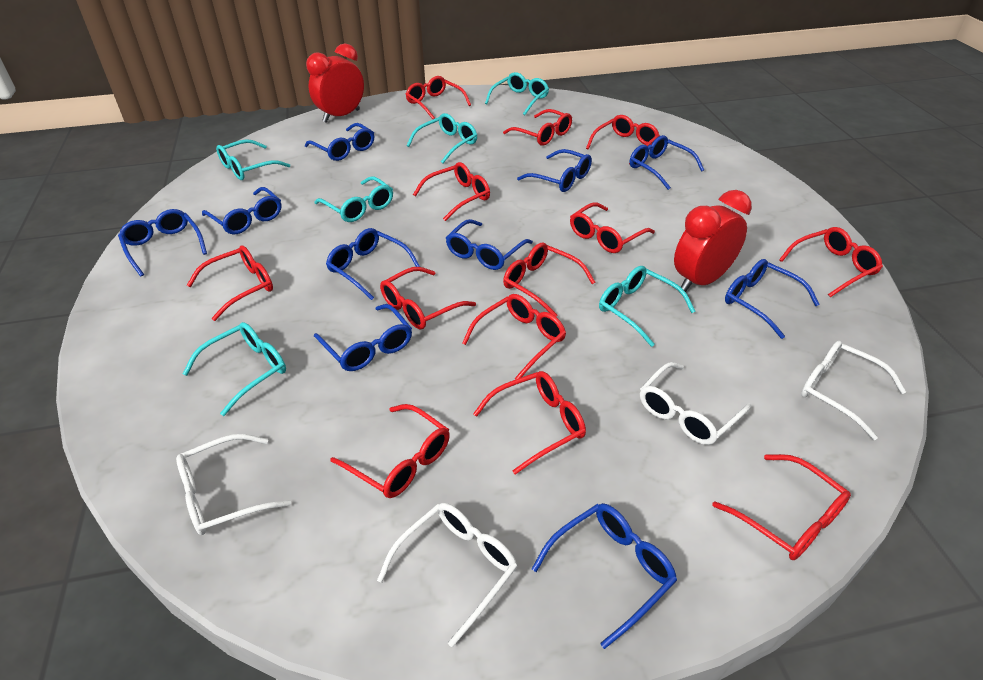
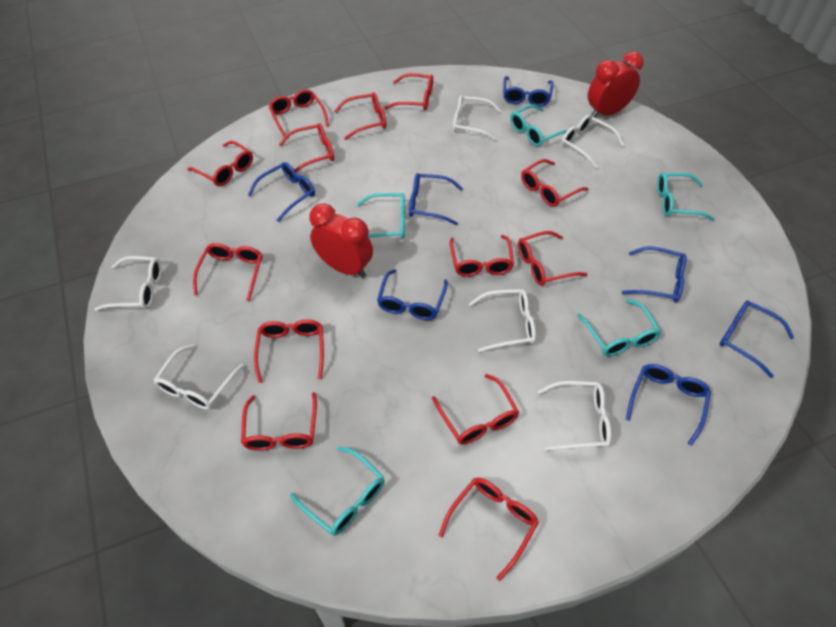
blue glasses: 10 -> 7
turquoise glasses: 6 -> 5
white glasses: 4 -> 6

